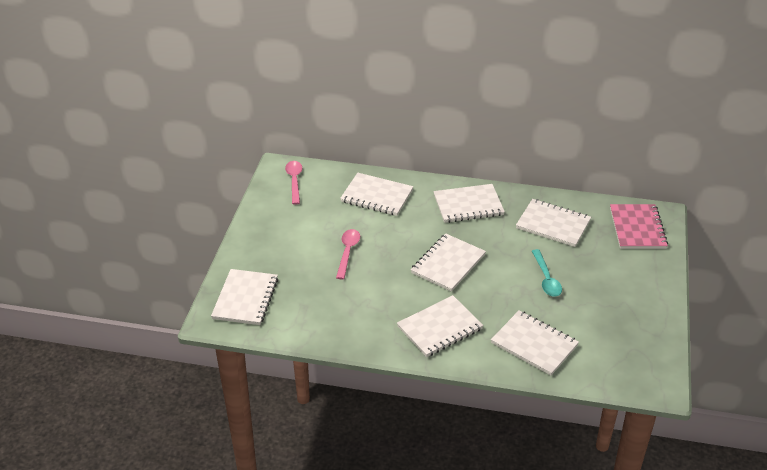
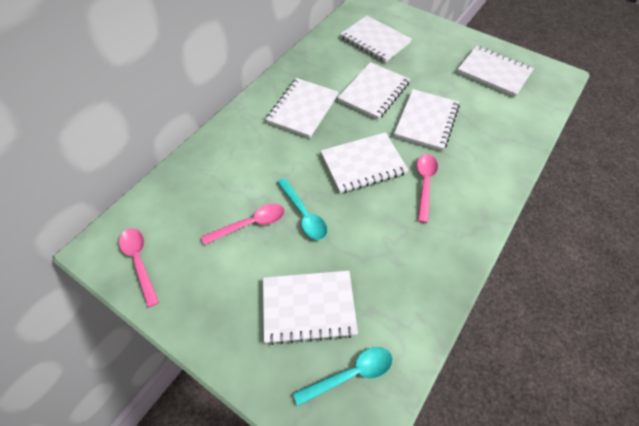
pink notebook: 1 -> 0
pink spoon: 2 -> 3
turquoise spoon: 1 -> 2

